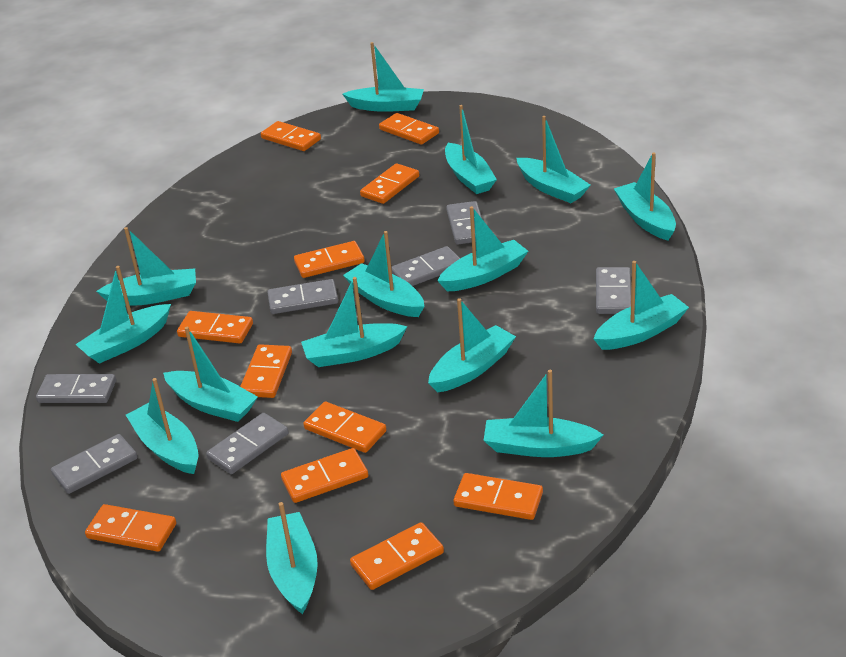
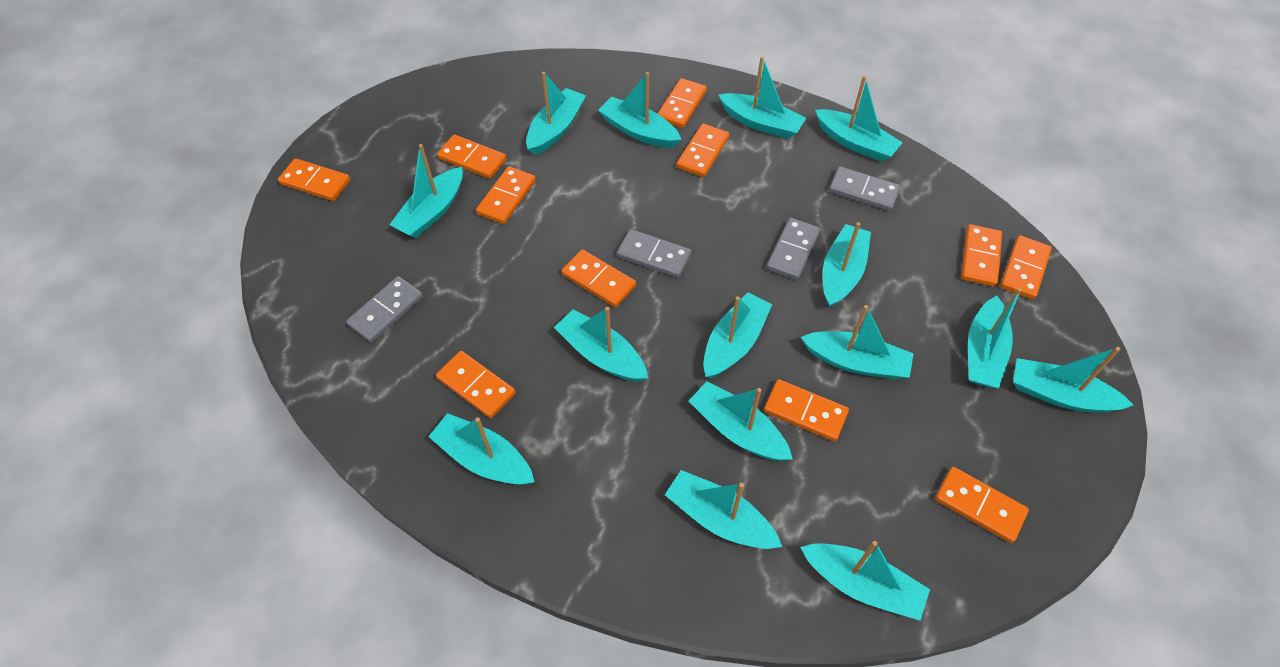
grey domino: 7 -> 4

